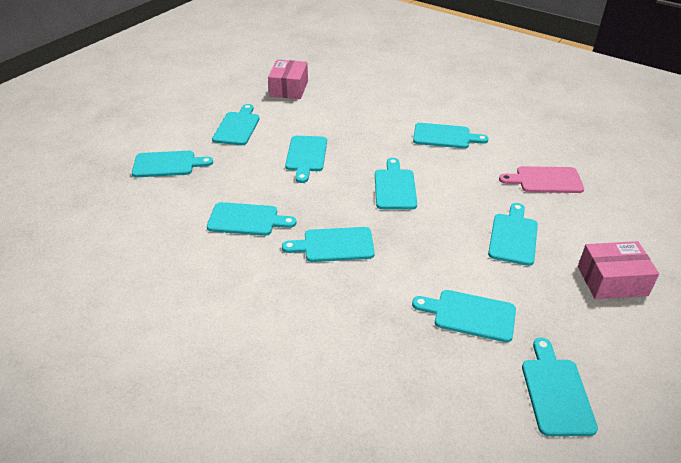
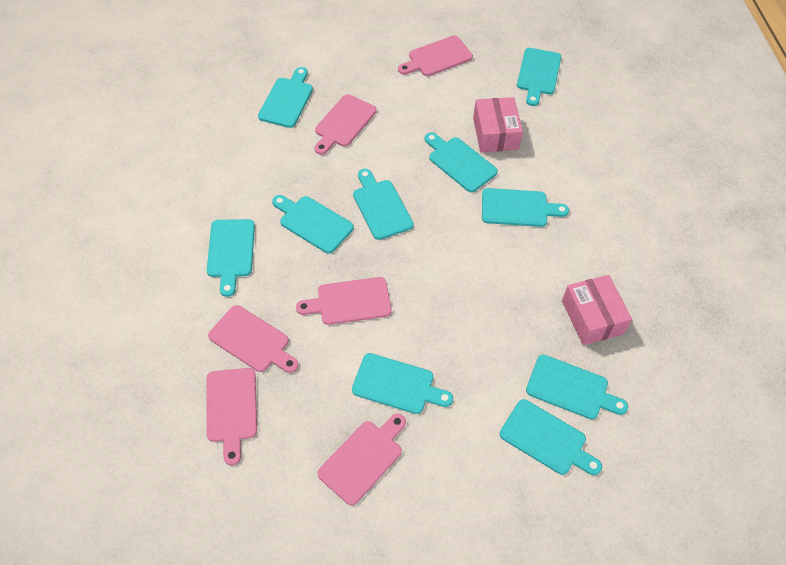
pink cutting board: 1 -> 6

